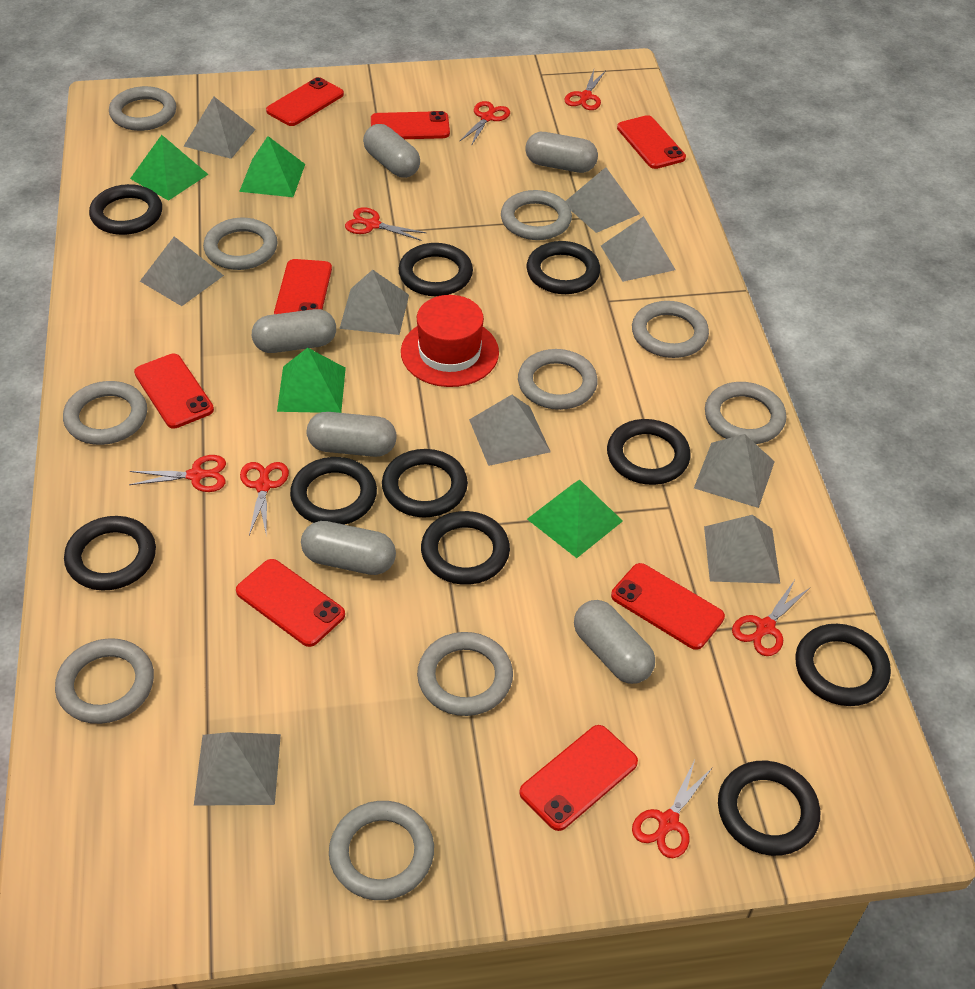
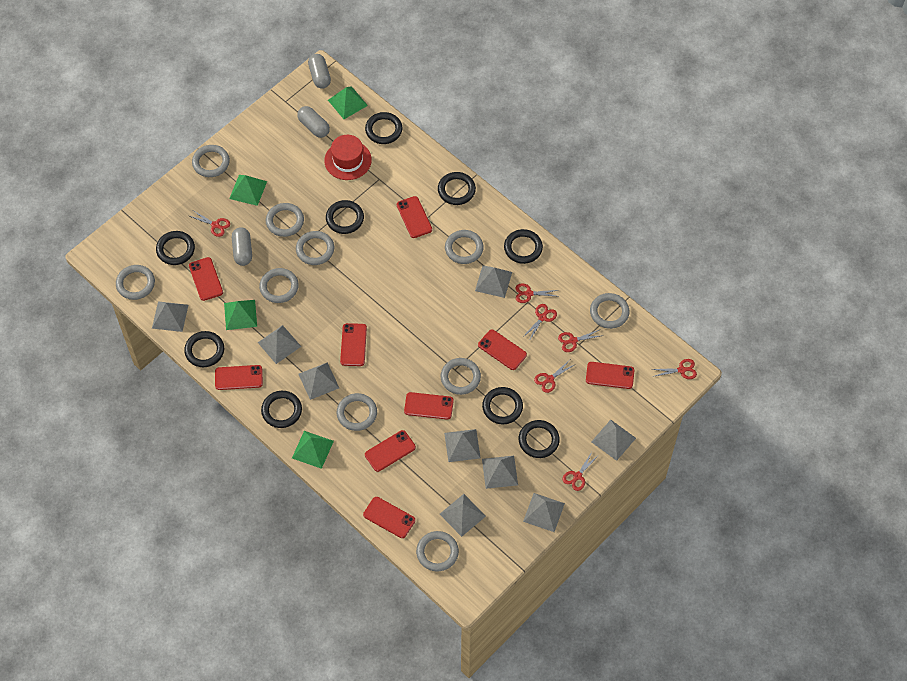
black ring: 10 -> 9
grey capsule: 6 -> 3
red phone: 8 -> 9

